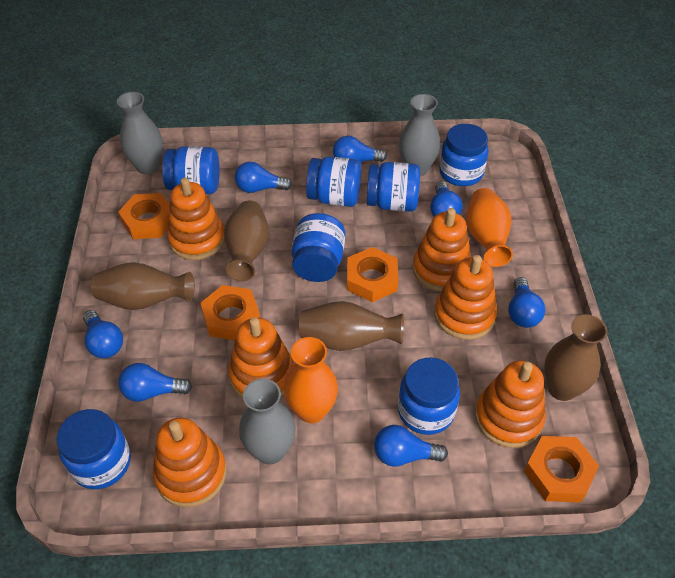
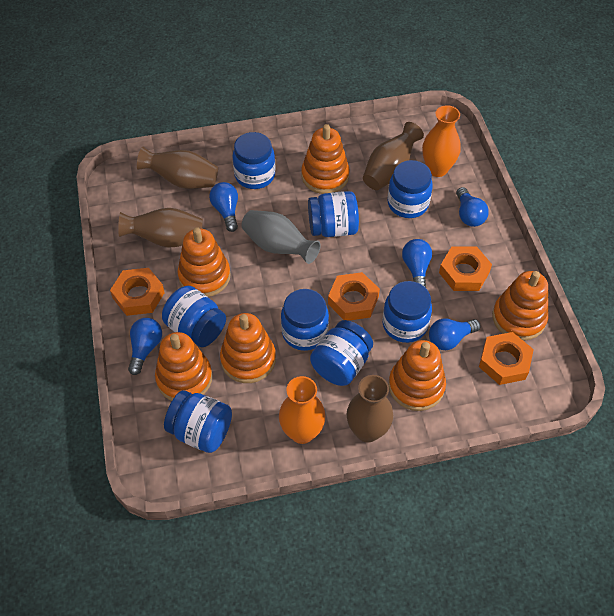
blue jar: 7 -> 8
blue light bulb: 7 -> 5
grey vase: 3 -> 1

